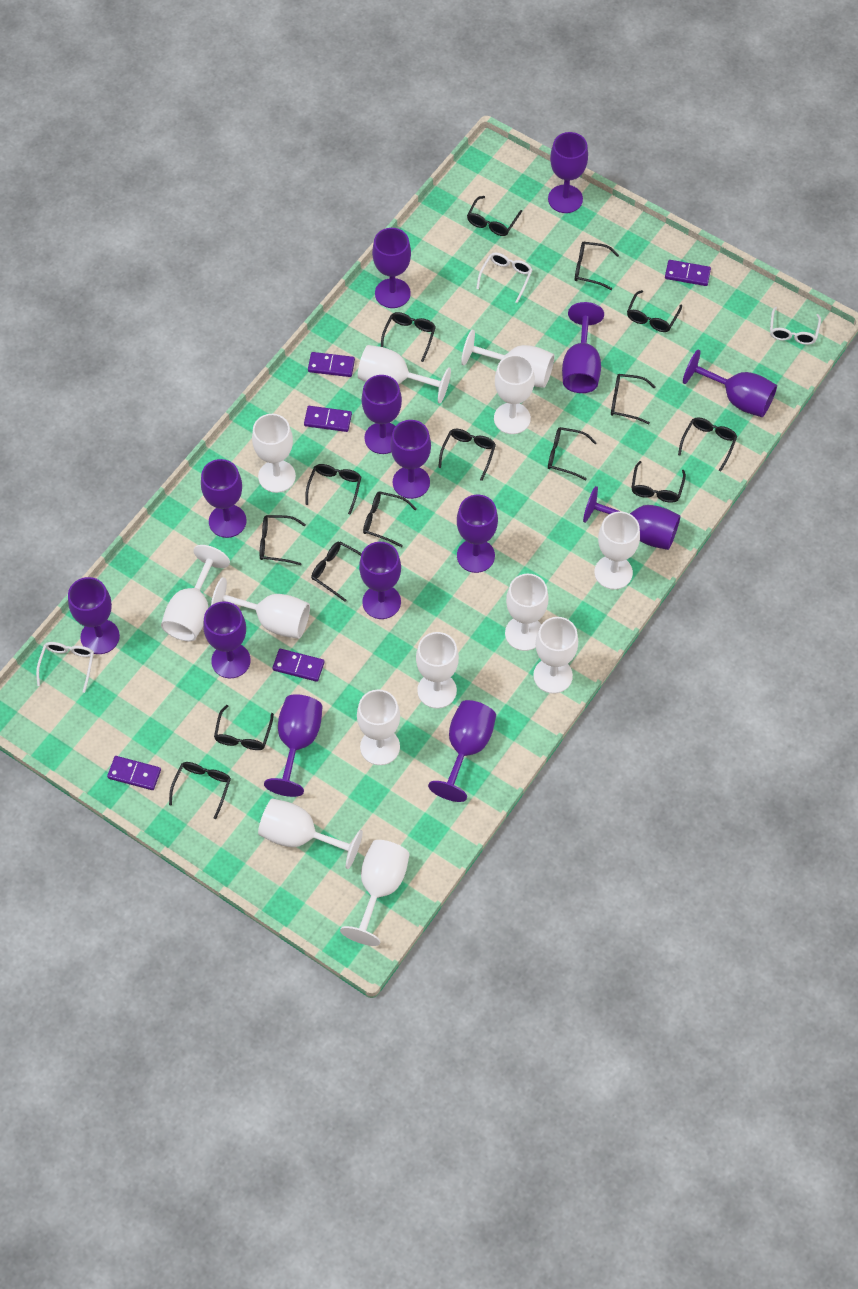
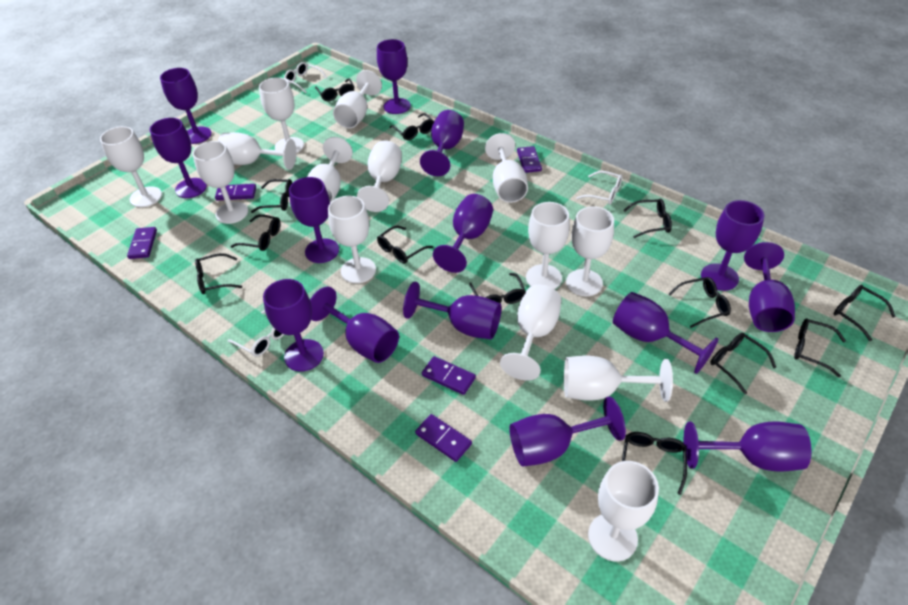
black glasses: 15 -> 13
white goblet: 13 -> 14

